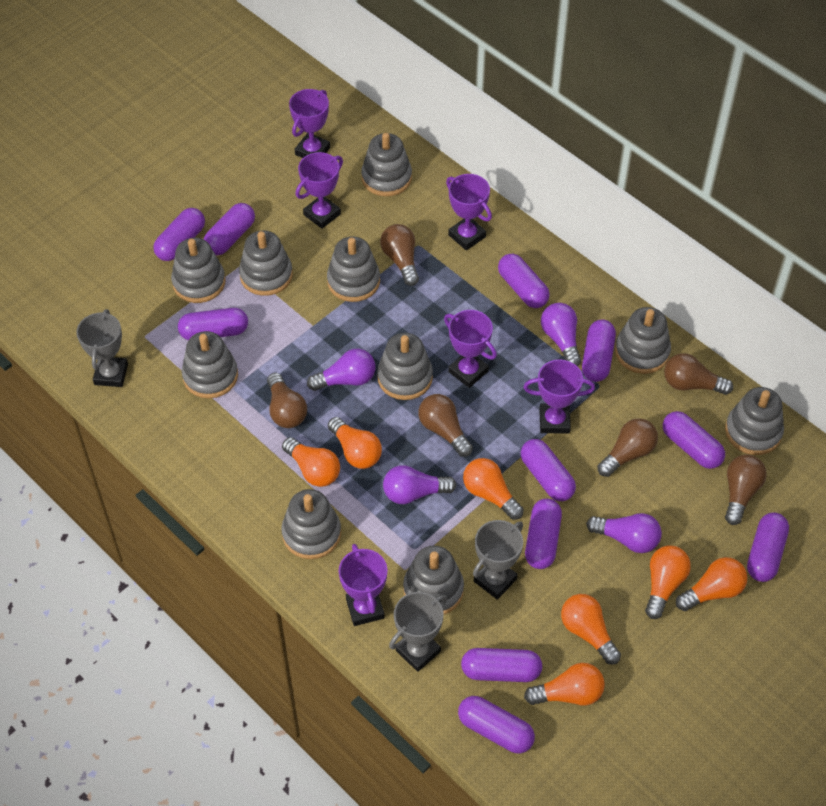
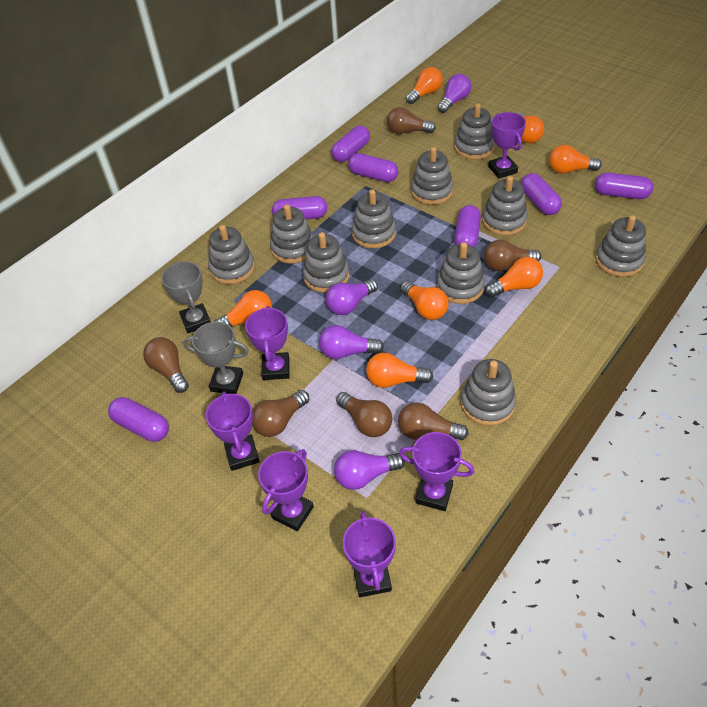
grey trophy: 3 -> 2
purple capsule: 11 -> 7

